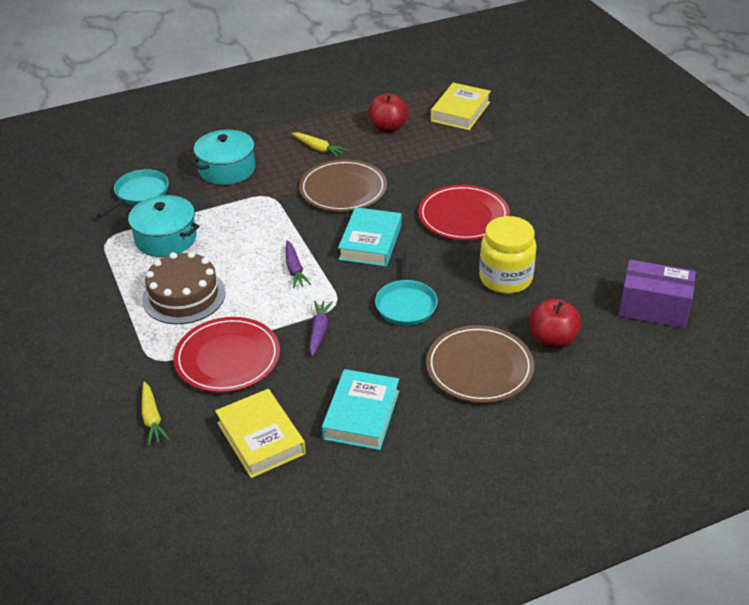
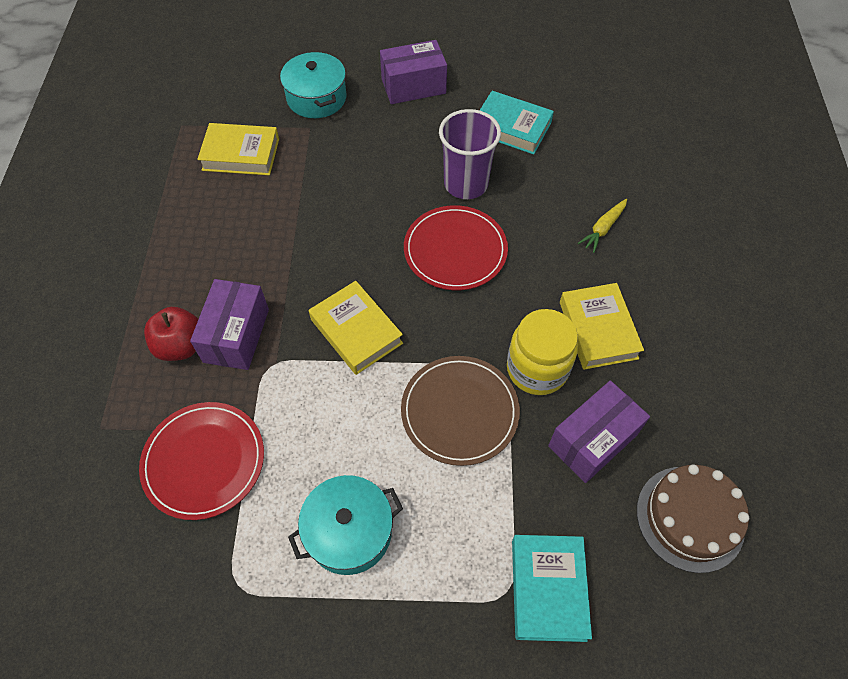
brown plate: 2 -> 1
purple box: 1 -> 3
purple carrot: 2 -> 0
purple cup: 0 -> 1
red apple: 2 -> 1
turquoise pan: 2 -> 0
yellow book: 2 -> 3
yellow carrot: 2 -> 1

